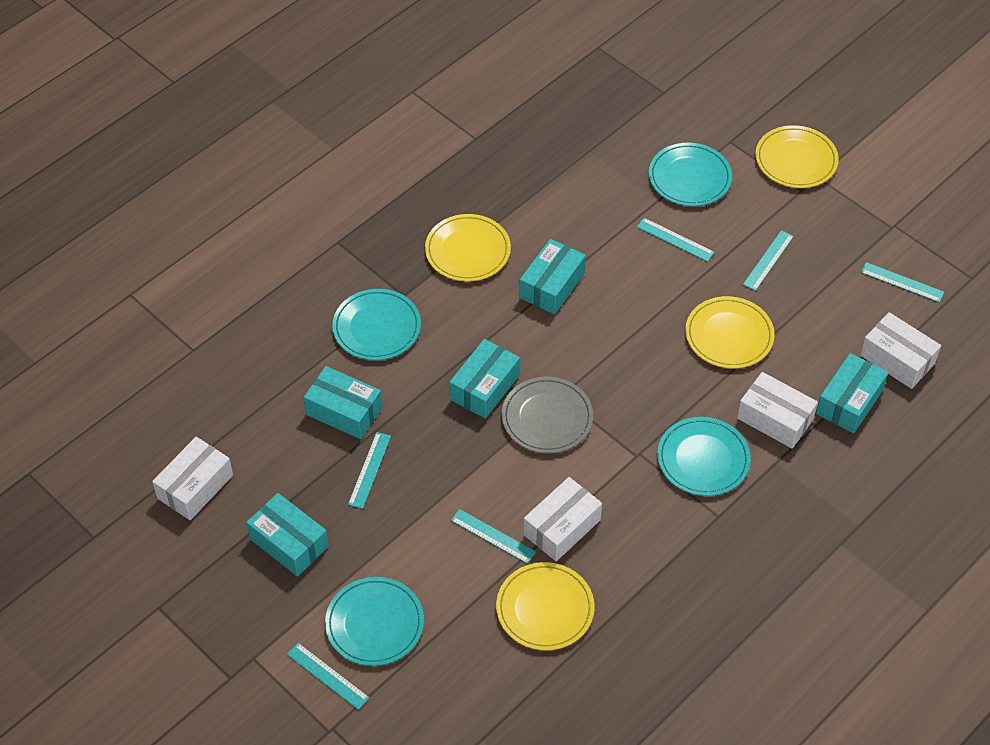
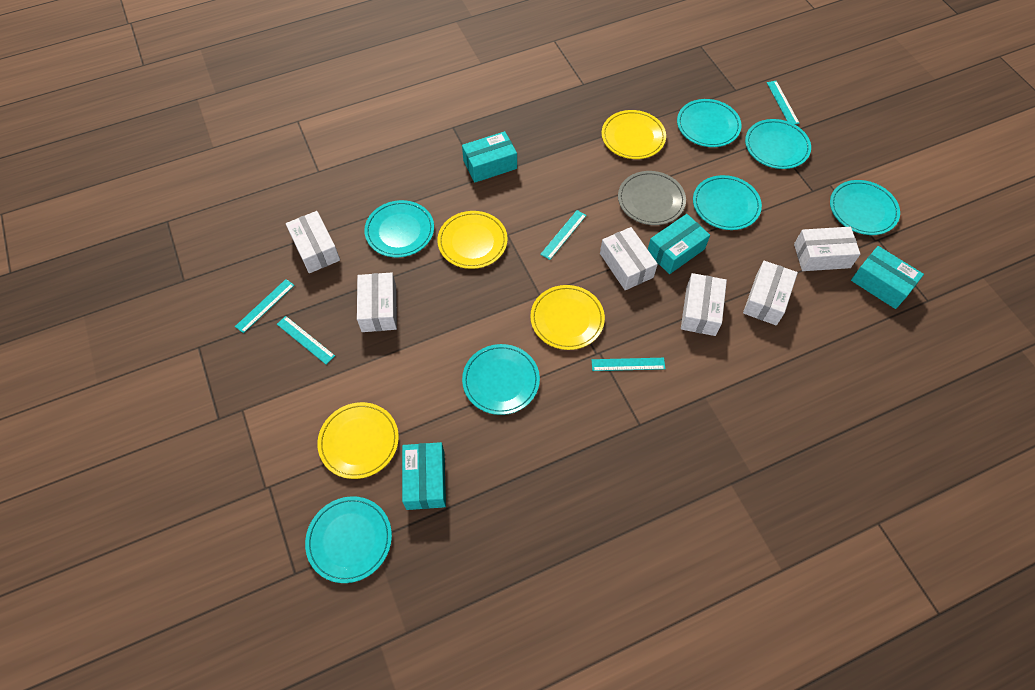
turquoise box: 5 -> 4
turquoise plate: 4 -> 7
turquoise ruler: 6 -> 5
white box: 4 -> 6

